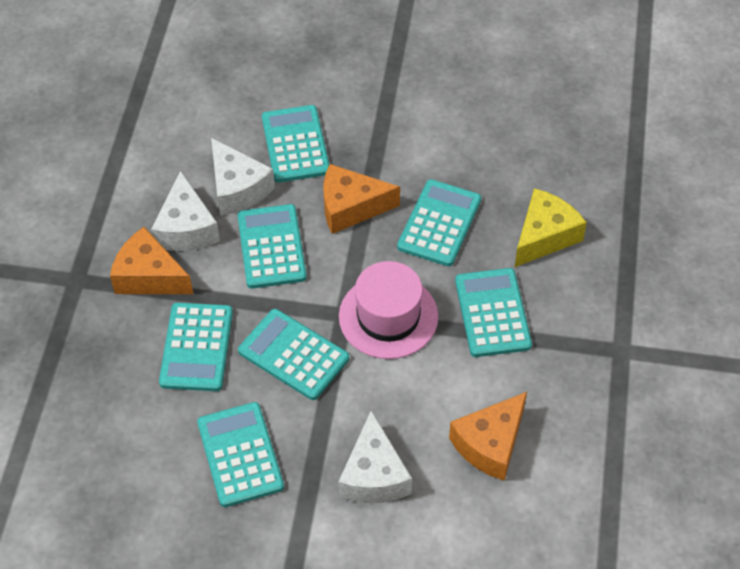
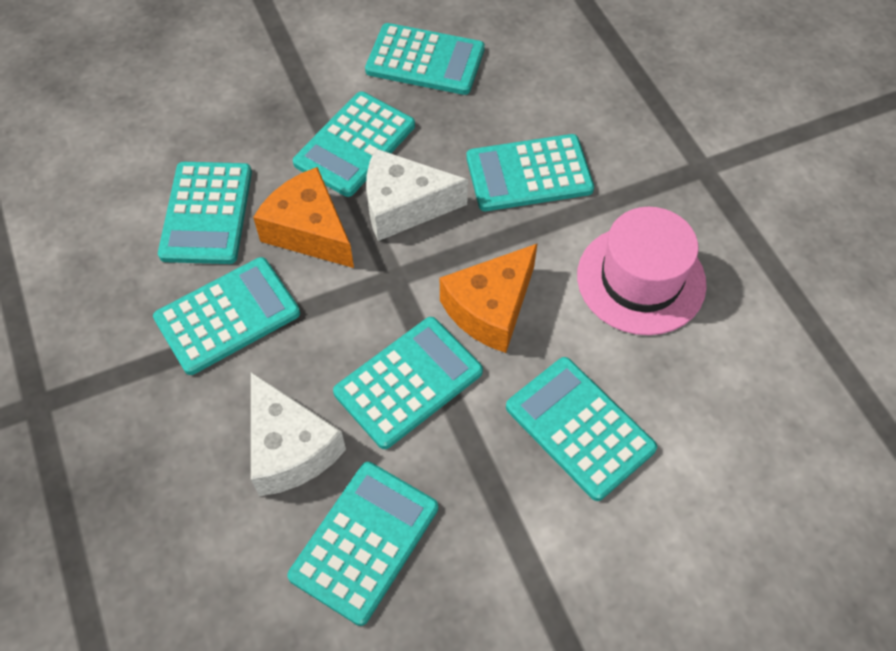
orange cheese: 3 -> 2
turquoise calculator: 7 -> 8
white cheese: 3 -> 2
yellow cheese: 1 -> 0

